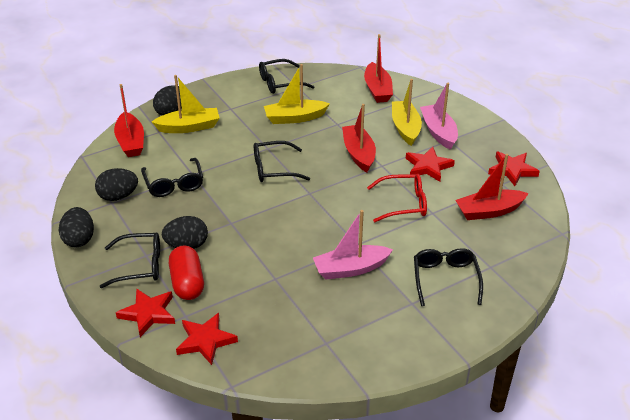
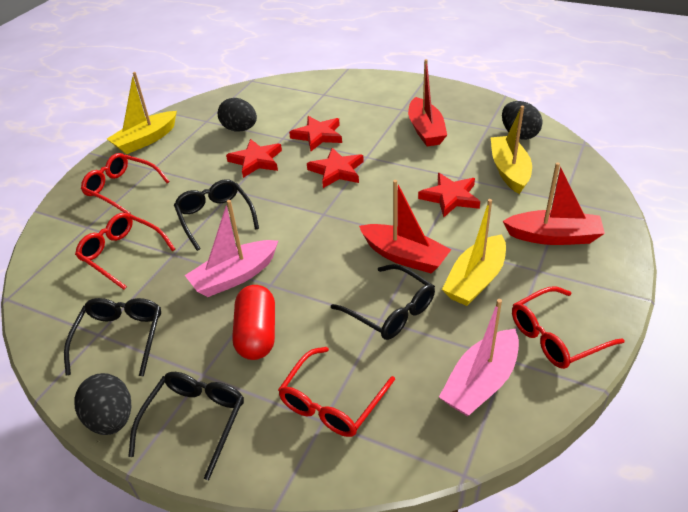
black egg: 4 -> 3
black glasses: 5 -> 4
red boat: 4 -> 3
red glasses: 1 -> 4

